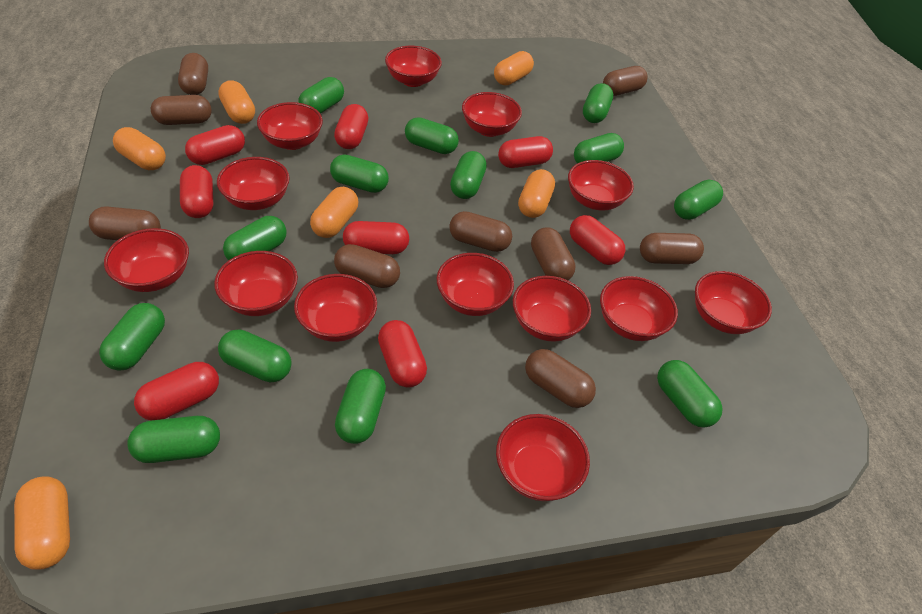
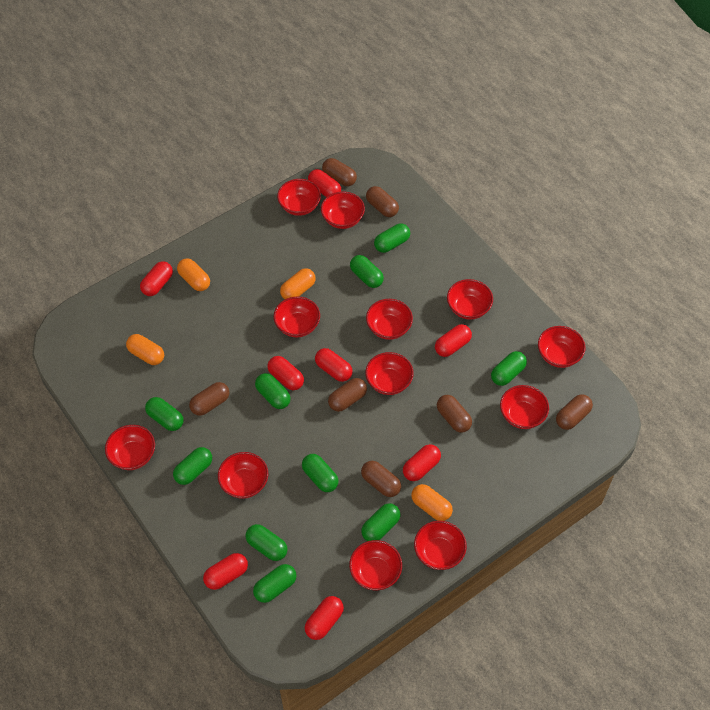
brown capsule: 9 -> 7
green capsule: 13 -> 10
orange capsule: 6 -> 4
red bowl: 13 -> 12

